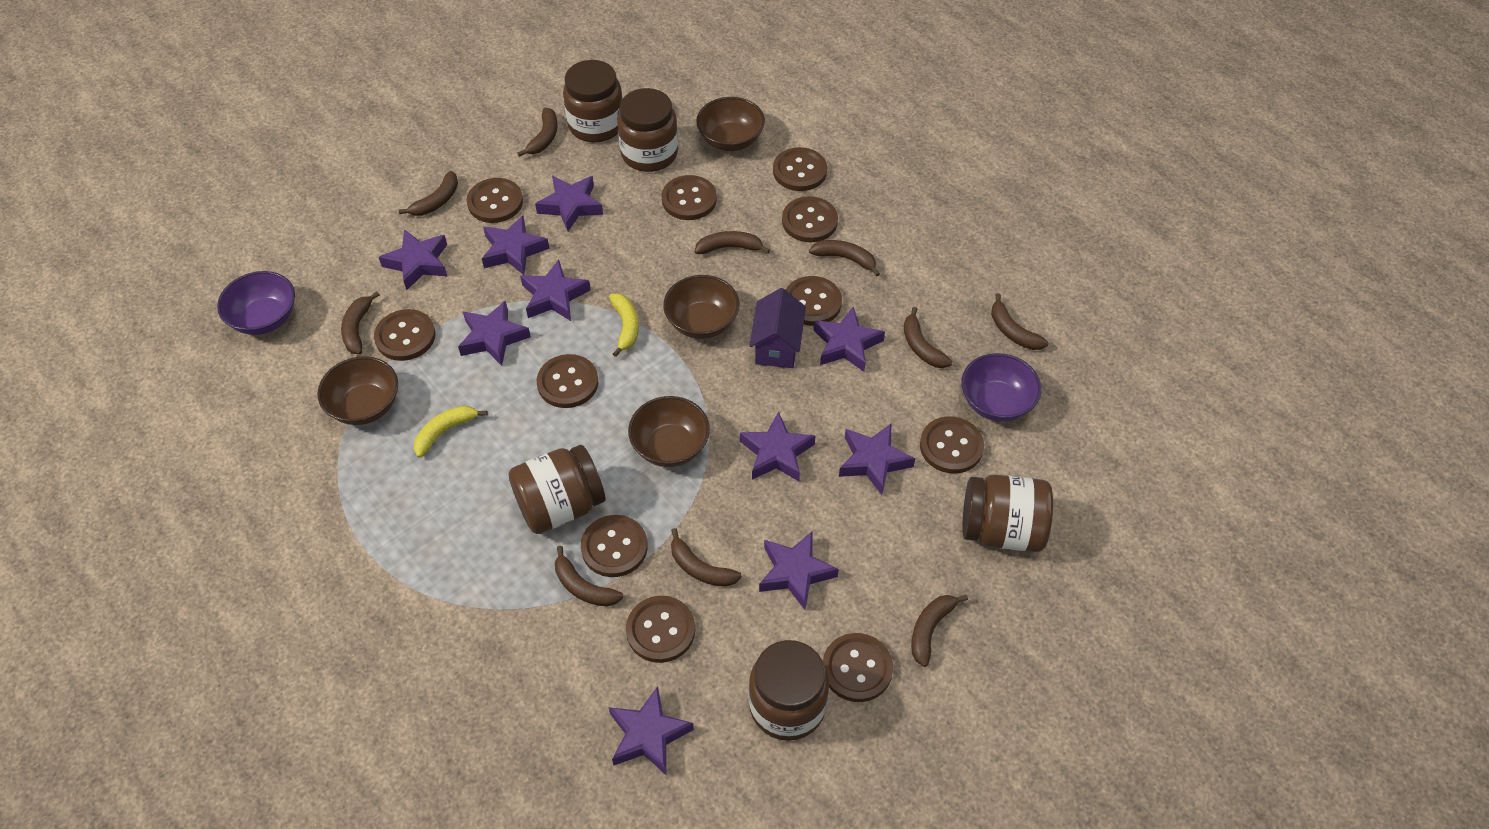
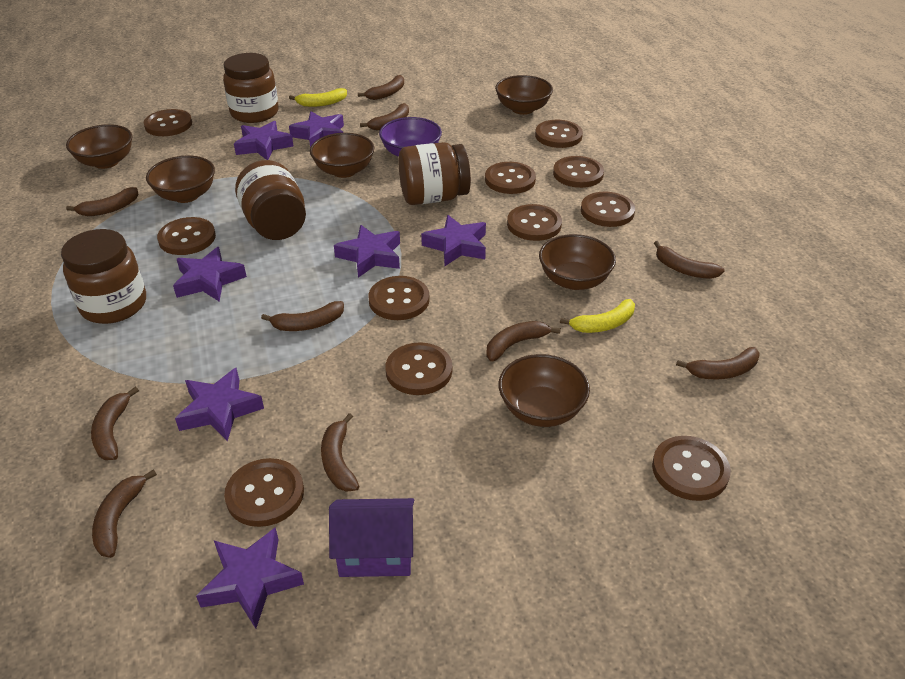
brown bowl: 4 -> 6
brown jar: 5 -> 4
purple bowl: 2 -> 1
purple star: 10 -> 7

